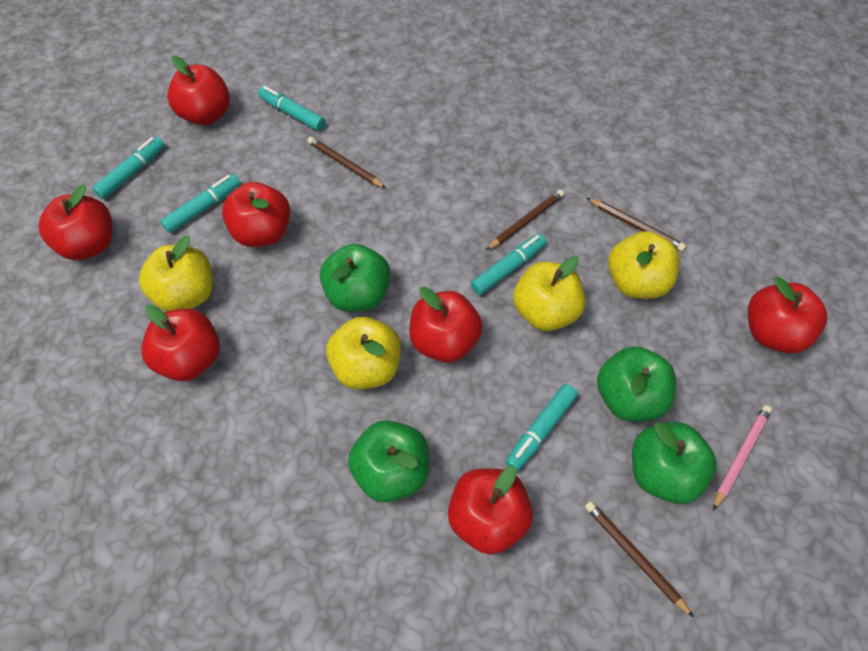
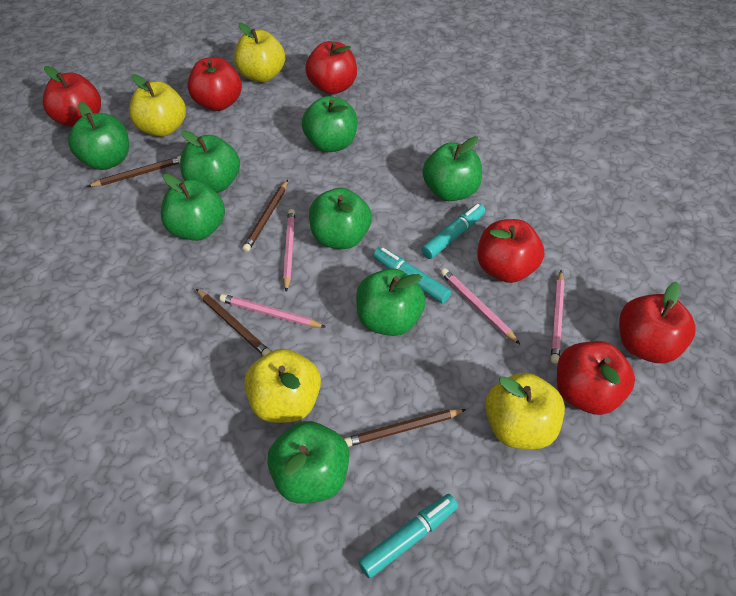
green apple: 4 -> 8
pink pencil: 1 -> 4
red apple: 7 -> 6
turquoise marker: 5 -> 3

